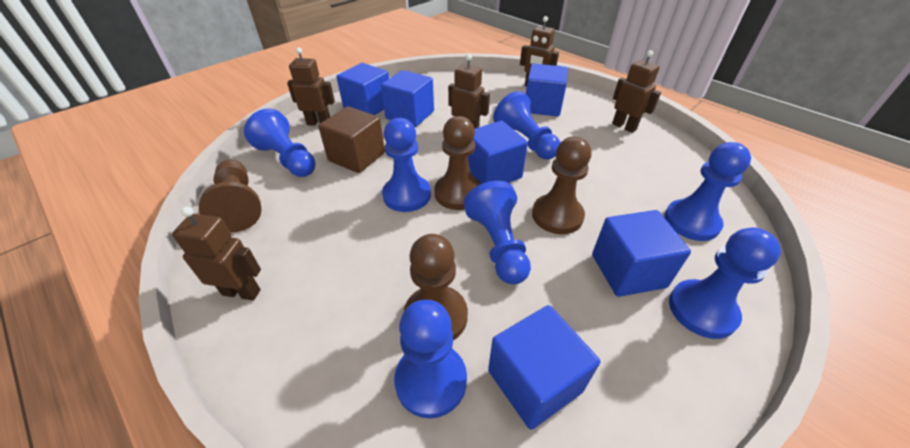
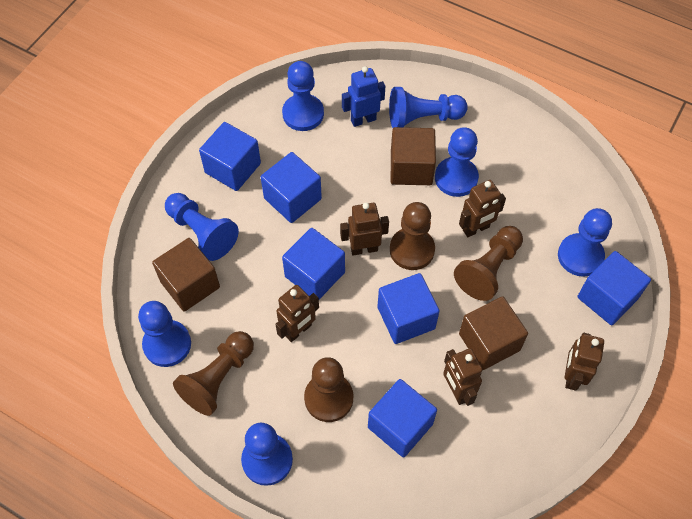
blue robot: 0 -> 1
brown cube: 1 -> 3

